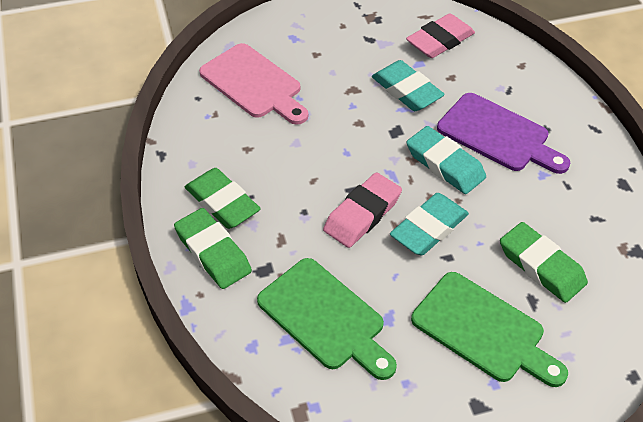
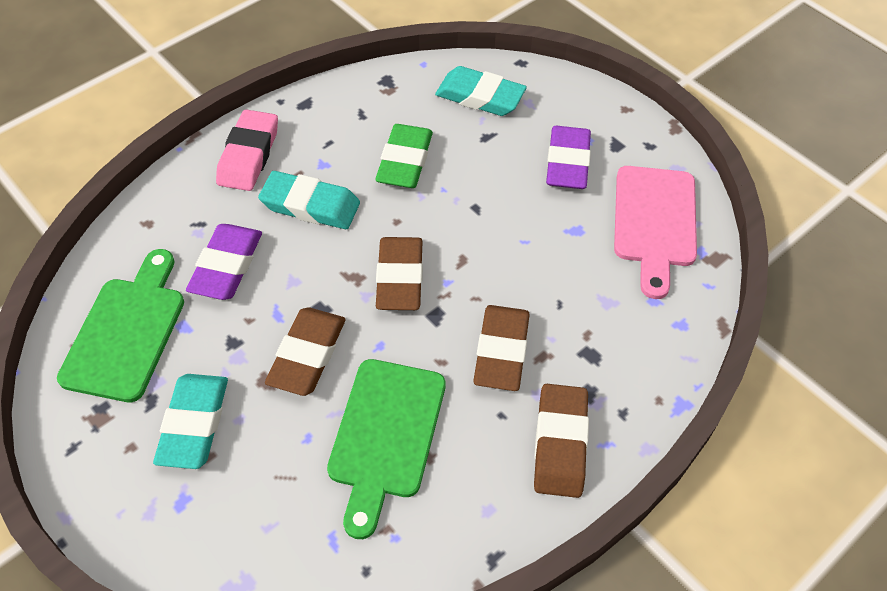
brown eraser: 0 -> 4
green eraser: 3 -> 1
pink eraser: 2 -> 1
purple cutting board: 1 -> 0
purple eraser: 0 -> 2

